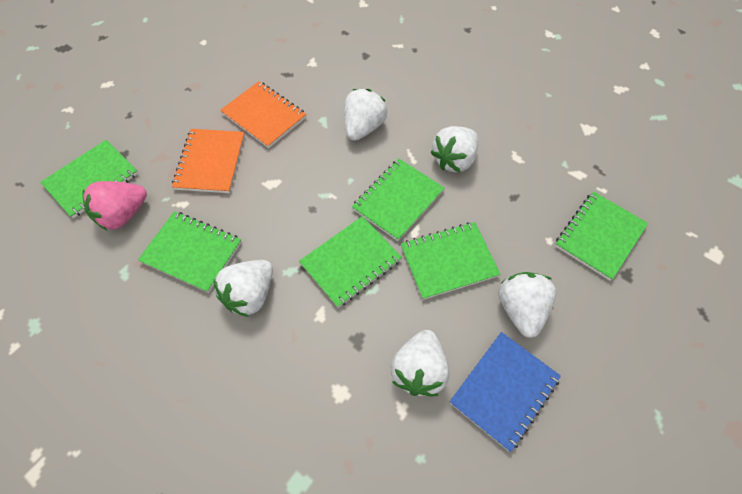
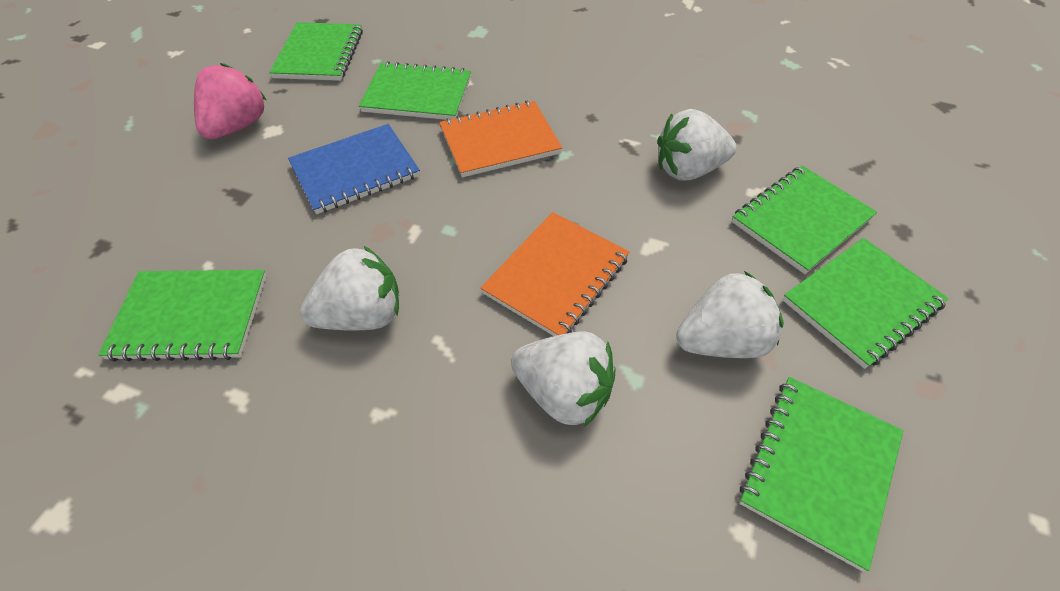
white strawberry: 5 -> 4

